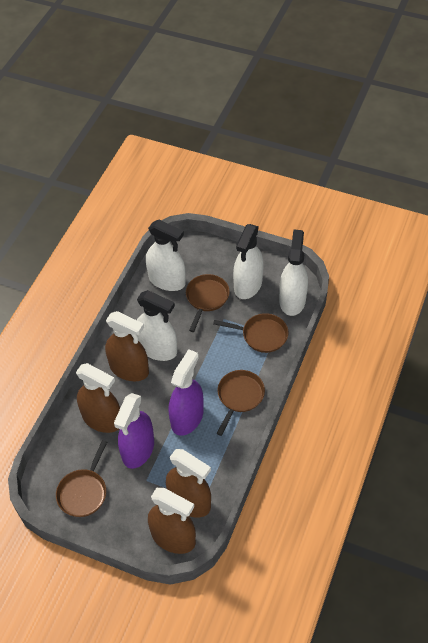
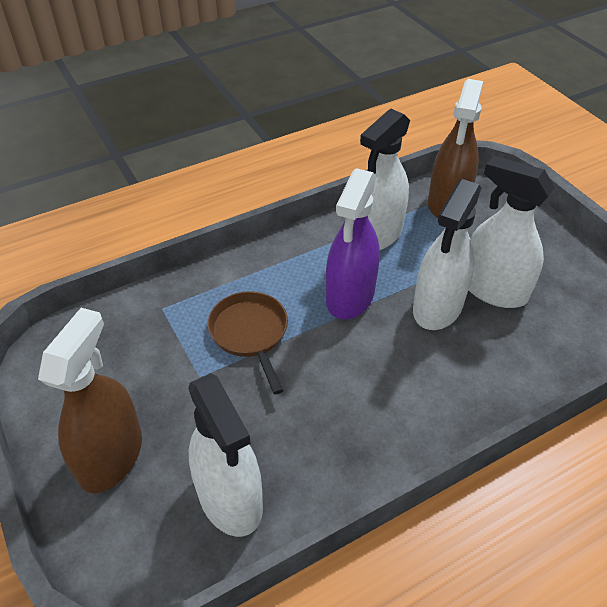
brown pan: 4 -> 1
brown spray bottle: 4 -> 2
purple spray bottle: 2 -> 1

